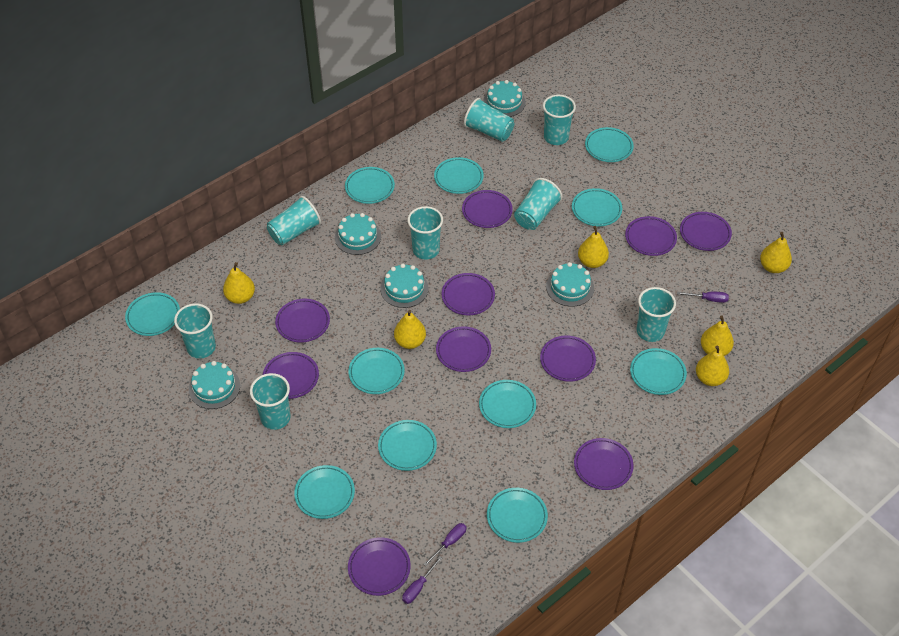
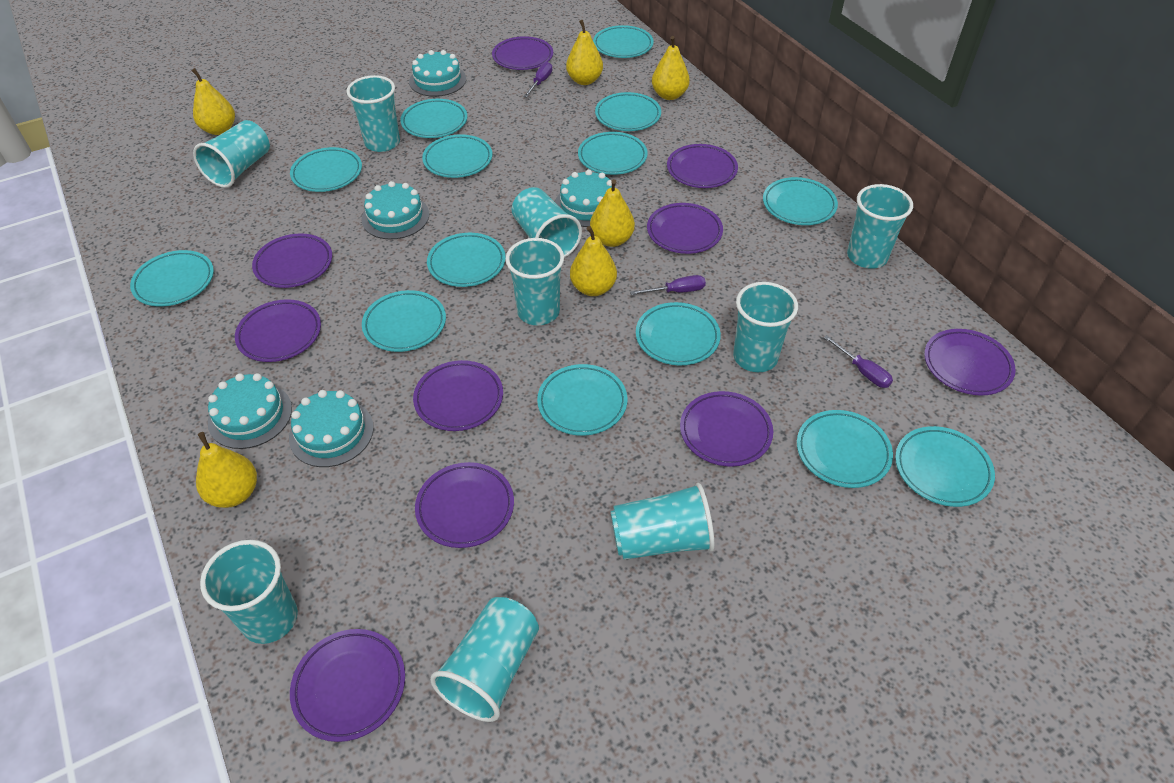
turquoise cup: 8 -> 9
turquoise plate: 11 -> 14

